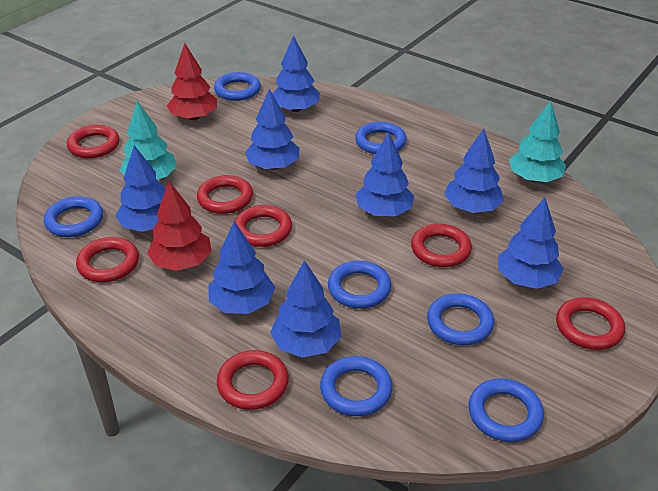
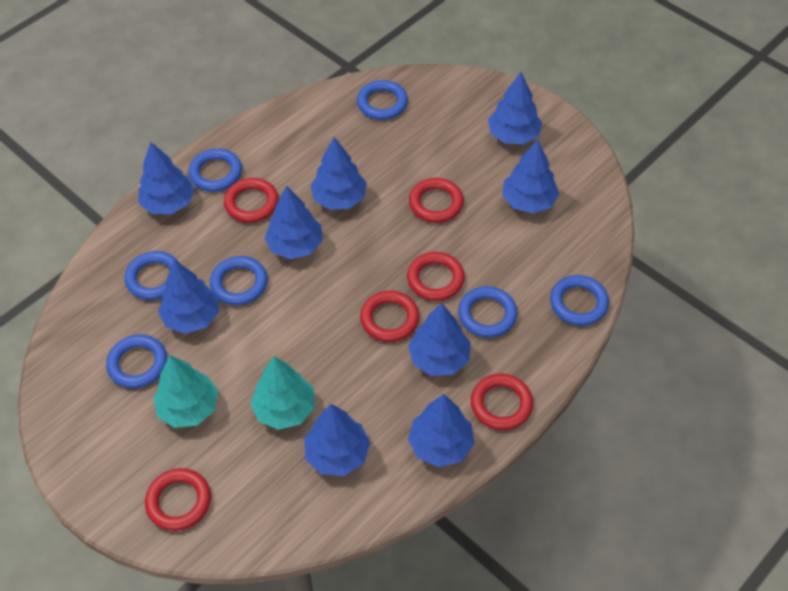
blue tree: 8 -> 9
red ring: 7 -> 6
red tree: 2 -> 0

